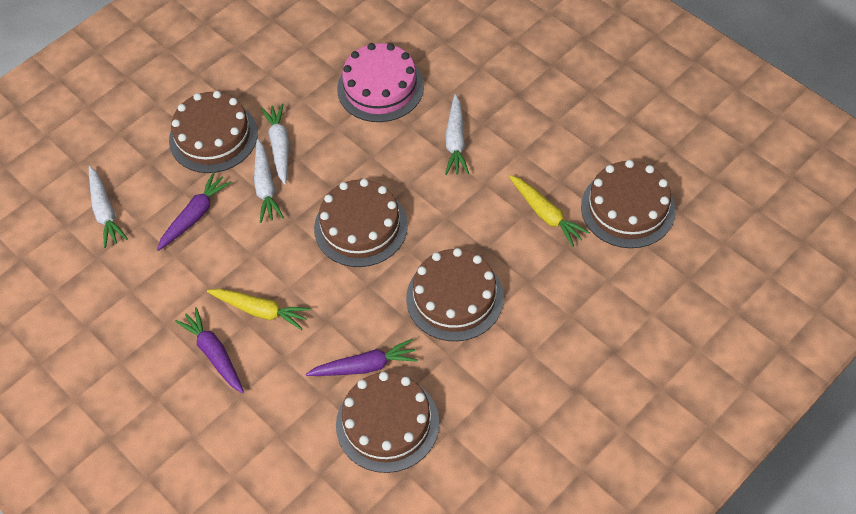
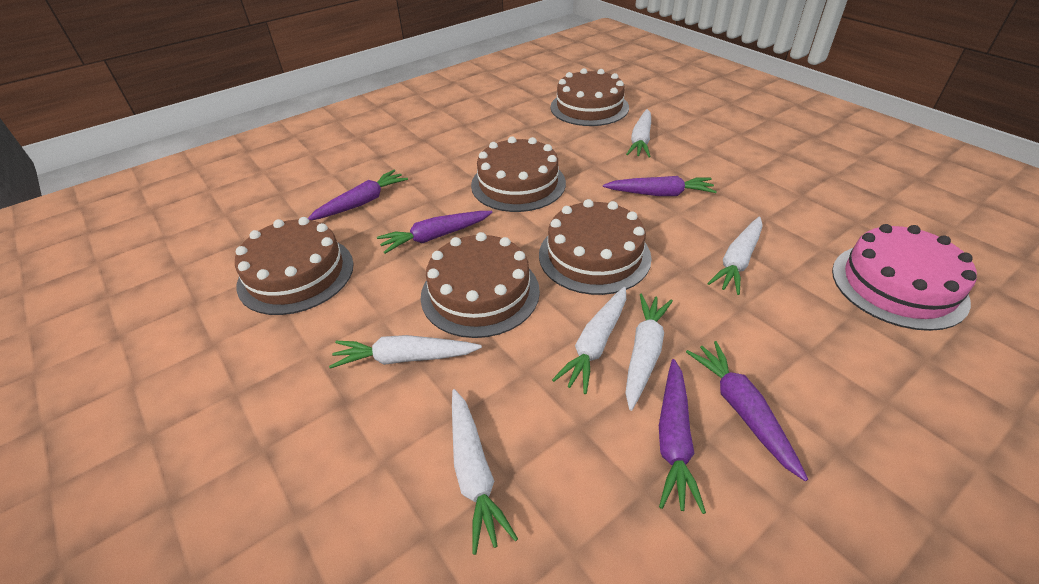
purple carrot: 3 -> 5
white carrot: 4 -> 6
yellow carrot: 2 -> 0

